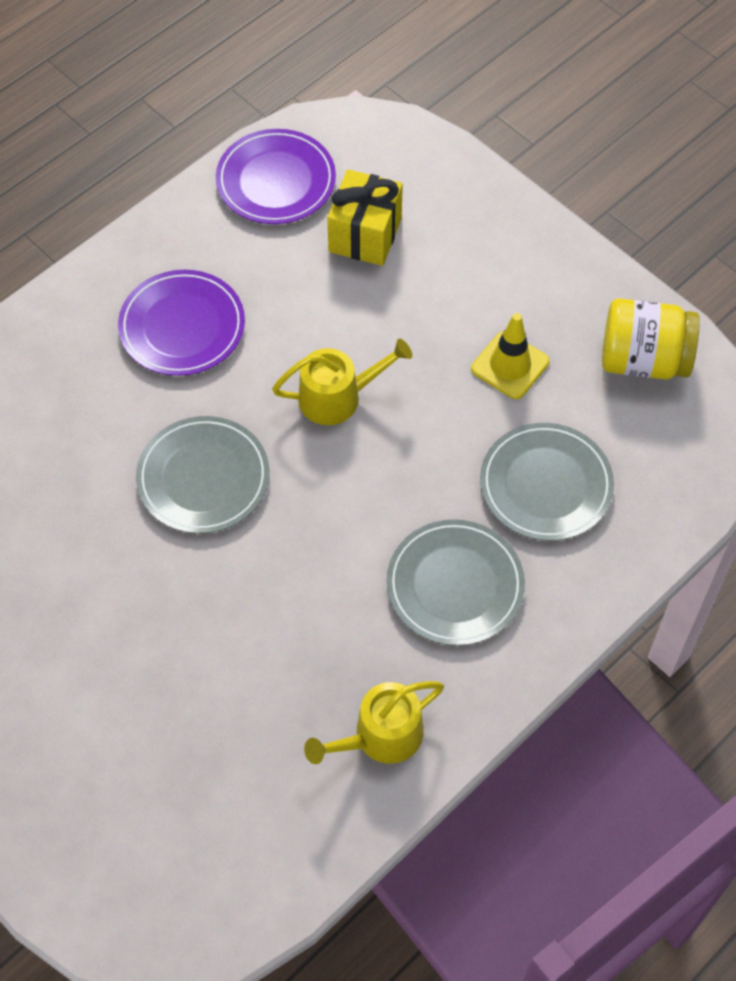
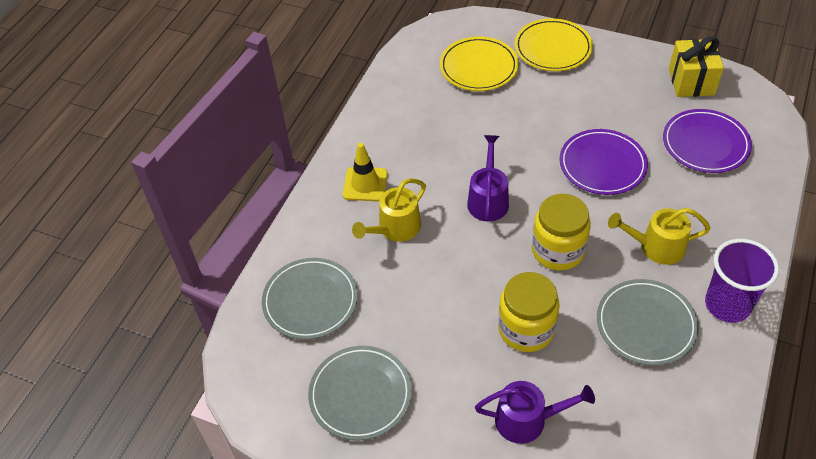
purple cup: 0 -> 1
purple watering can: 0 -> 2
yellow jar: 1 -> 2
yellow plate: 0 -> 2

